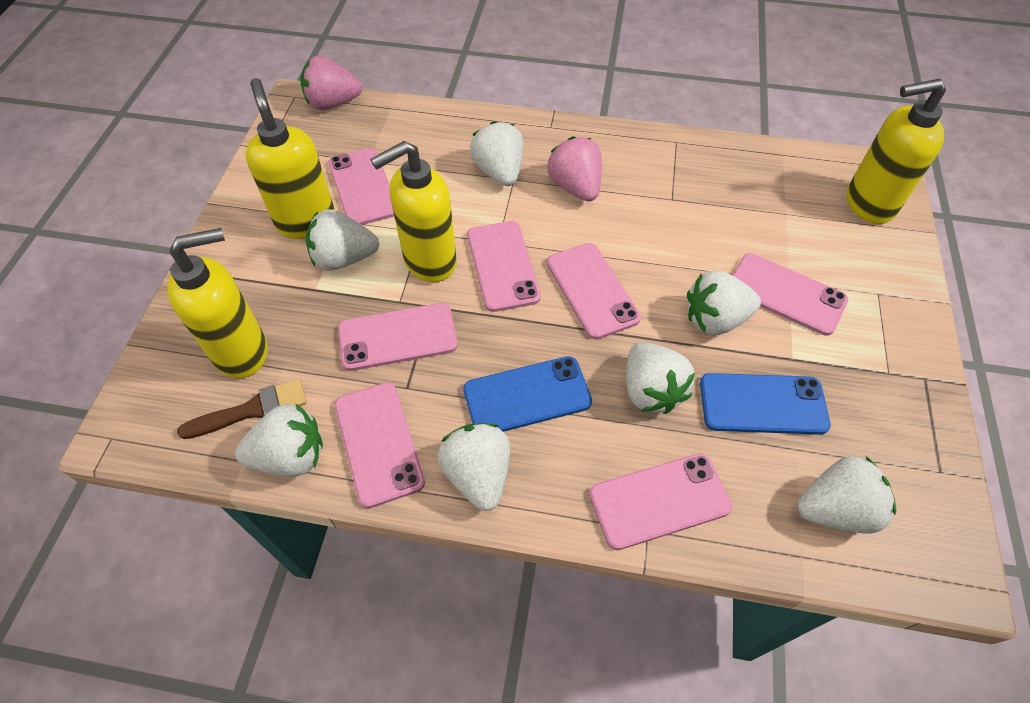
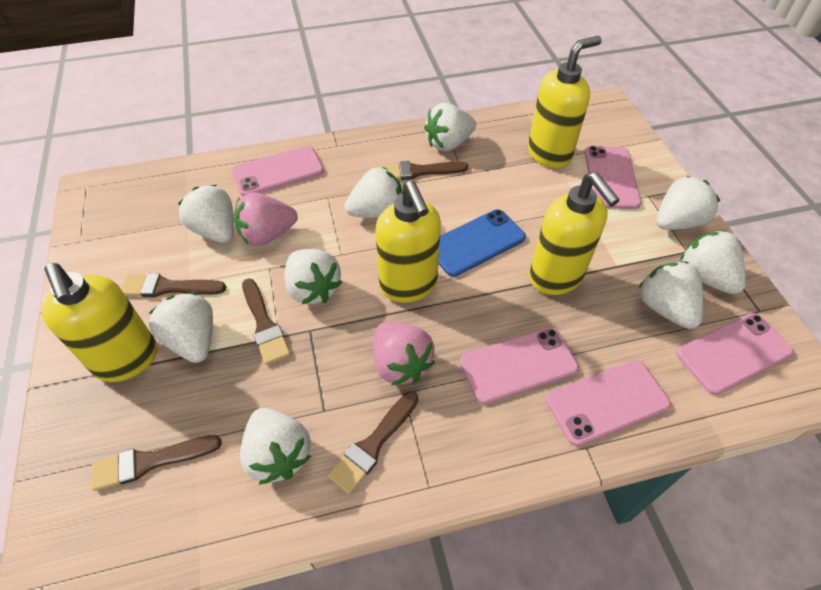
blue phone: 2 -> 1
brown brush: 1 -> 5
pink phone: 7 -> 5
white strawberry: 7 -> 9

